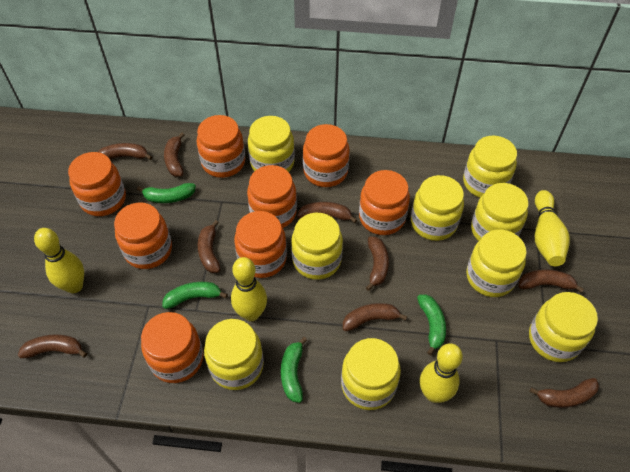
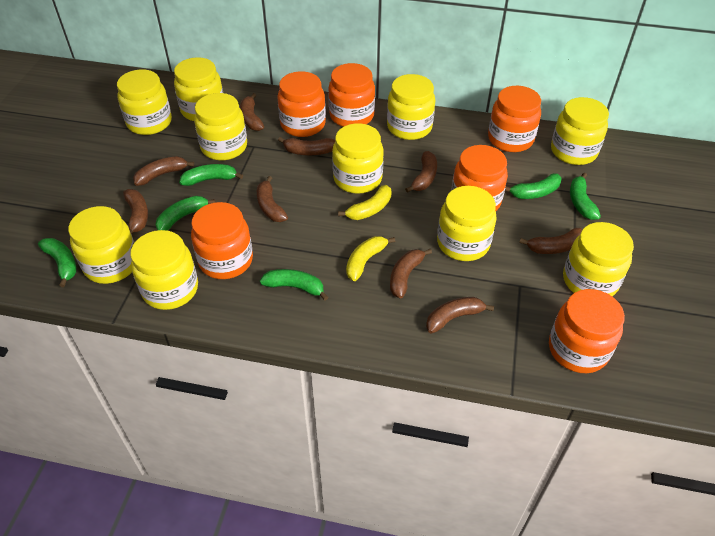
green banana: 4 -> 6
orange jar: 8 -> 6
yellow banana: 0 -> 2
yellow bowling pin: 4 -> 0
yellow jar: 9 -> 10

